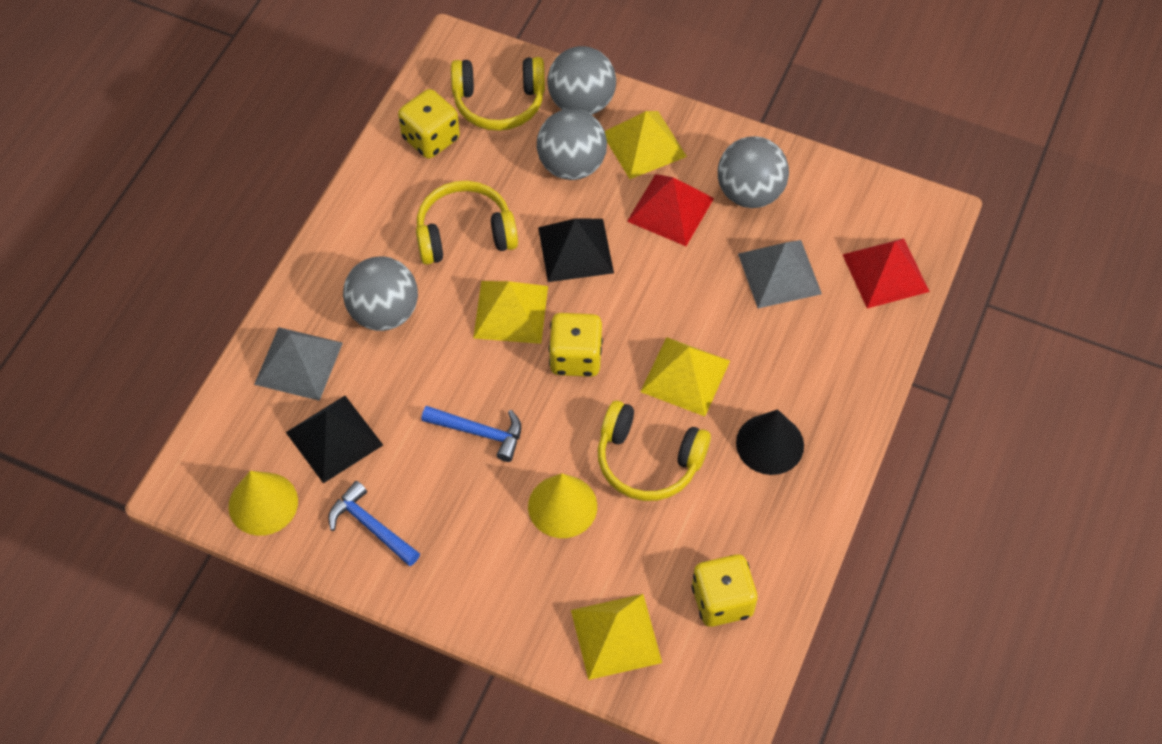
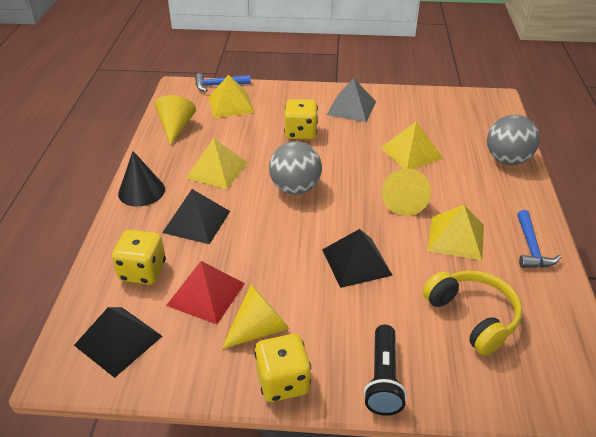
black flashlight: 0 -> 1
black pyramid: 2 -> 3
grey ball: 4 -> 2
grey pyramid: 2 -> 1
red pyramid: 2 -> 1
yellow cone: 2 -> 3
yellow headphones: 3 -> 1

